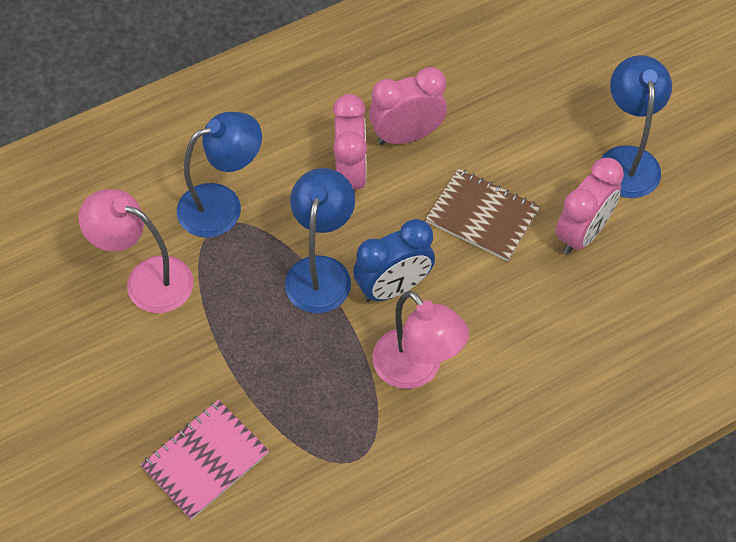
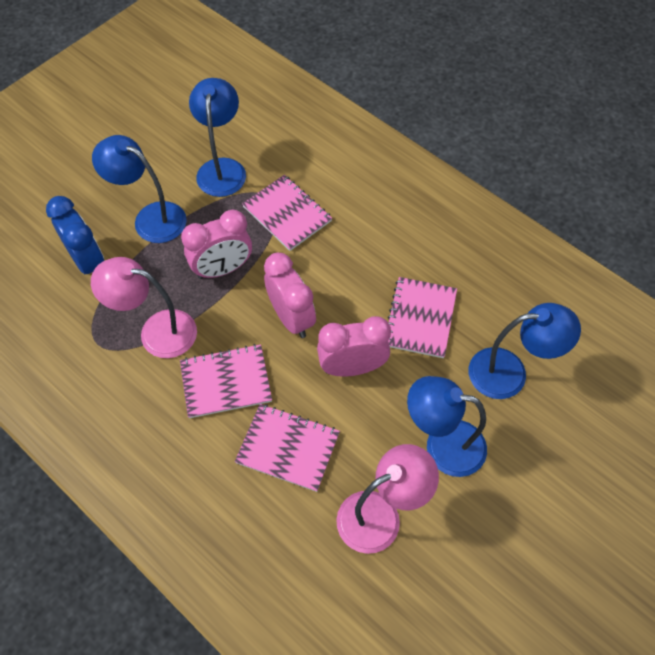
blue lamp: 3 -> 4
brown notebook: 1 -> 0
pink notebook: 1 -> 4

